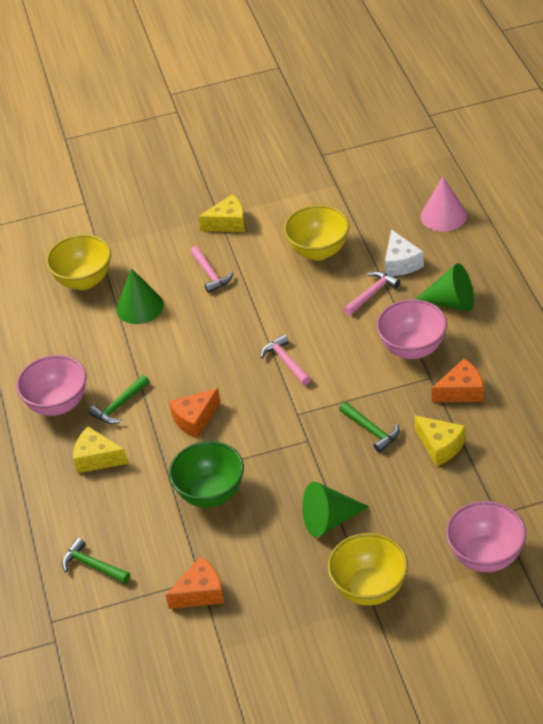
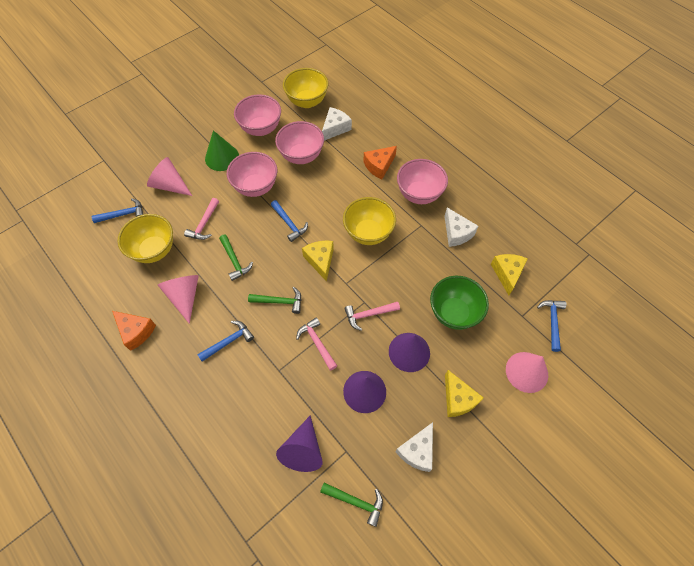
blue hammer: 0 -> 4
green cone: 3 -> 1
orange cheese: 3 -> 2
pink bowl: 3 -> 4
pink cone: 1 -> 3
purple cone: 0 -> 3
white cheese: 1 -> 3

